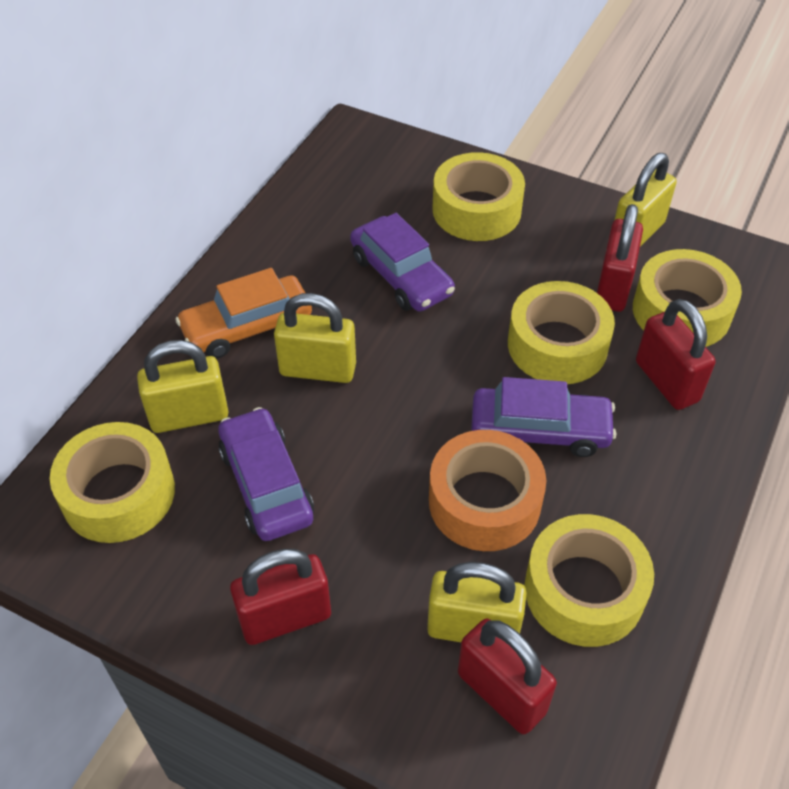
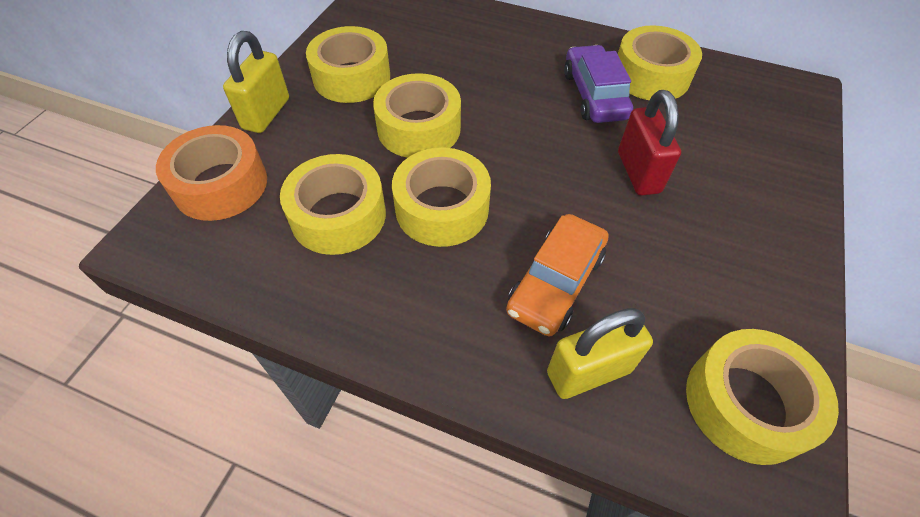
purple car: 3 -> 1
red padlock: 4 -> 1
yellow padlock: 4 -> 2
yellow tape: 5 -> 6

